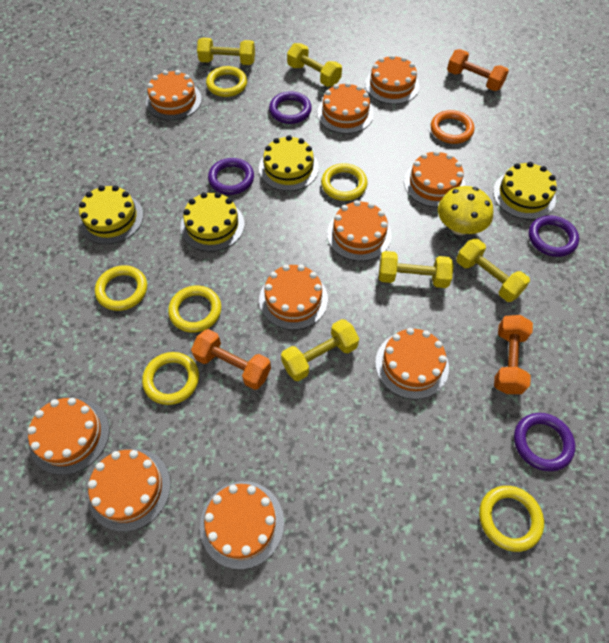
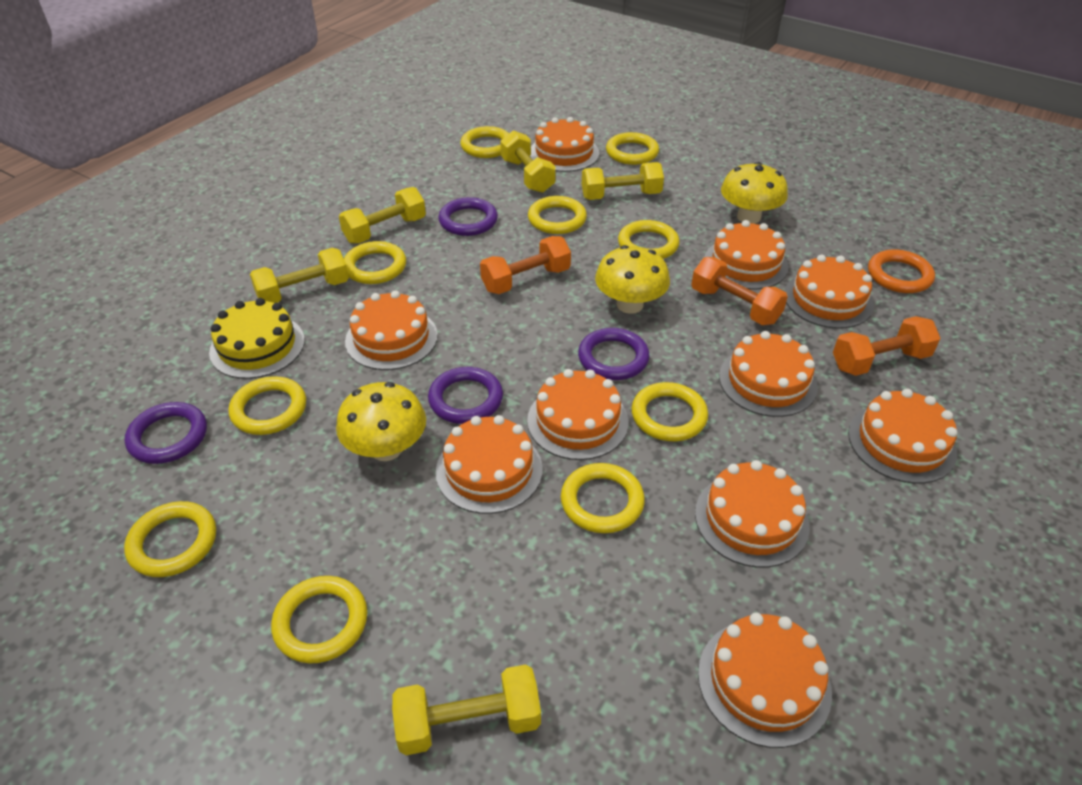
yellow cake: 4 -> 1
yellow mushroom: 1 -> 3
yellow ring: 6 -> 10

